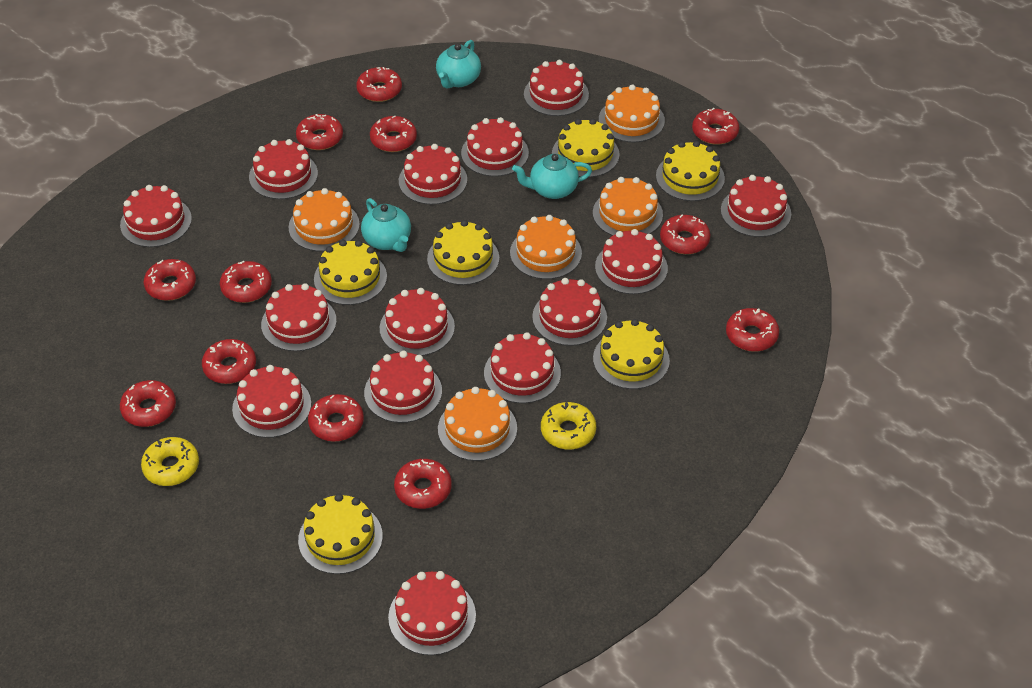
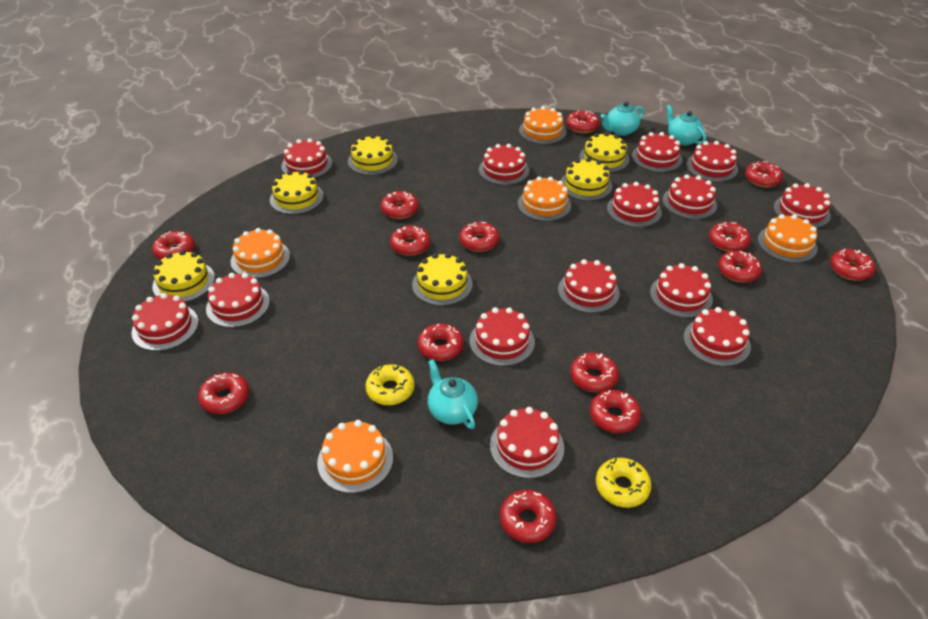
red donut: 12 -> 14

